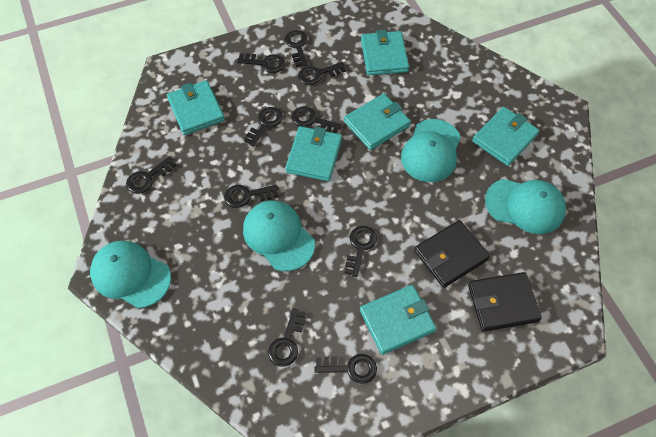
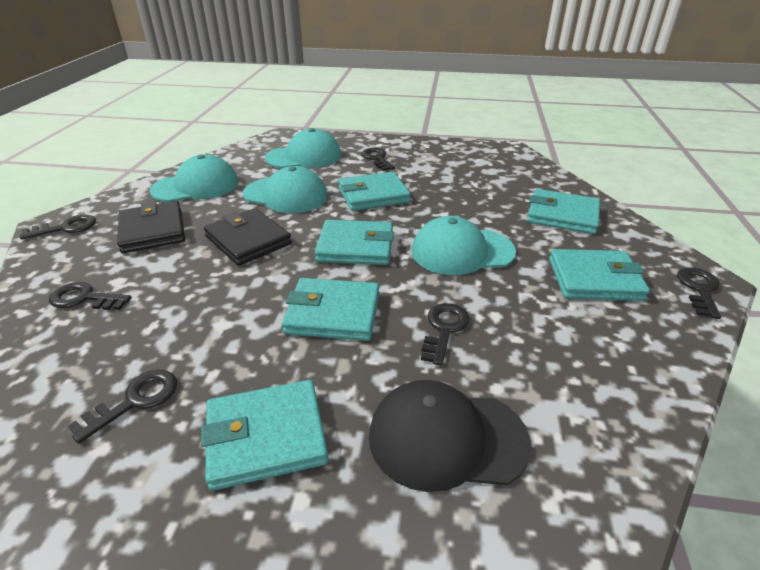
black cap: 0 -> 1
black key: 10 -> 6

